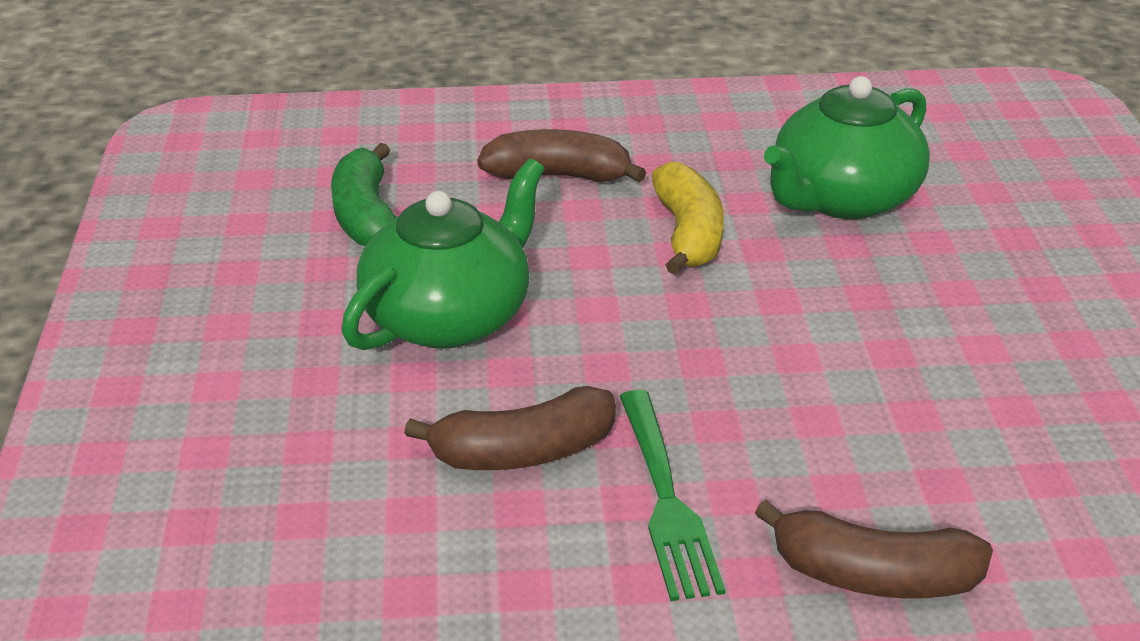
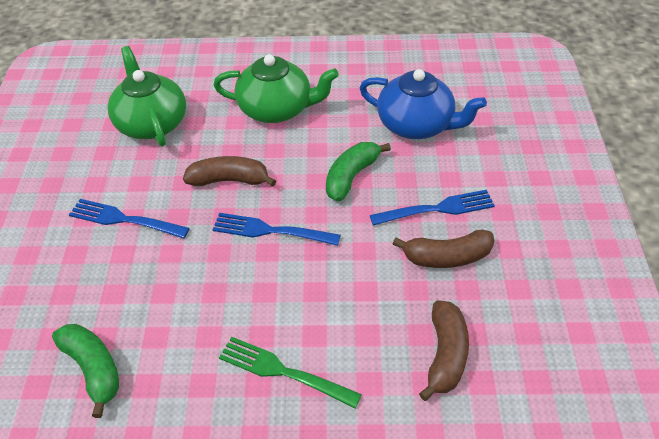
blue fork: 0 -> 3
blue teapot: 0 -> 1
green banana: 1 -> 2
yellow banana: 1 -> 0

